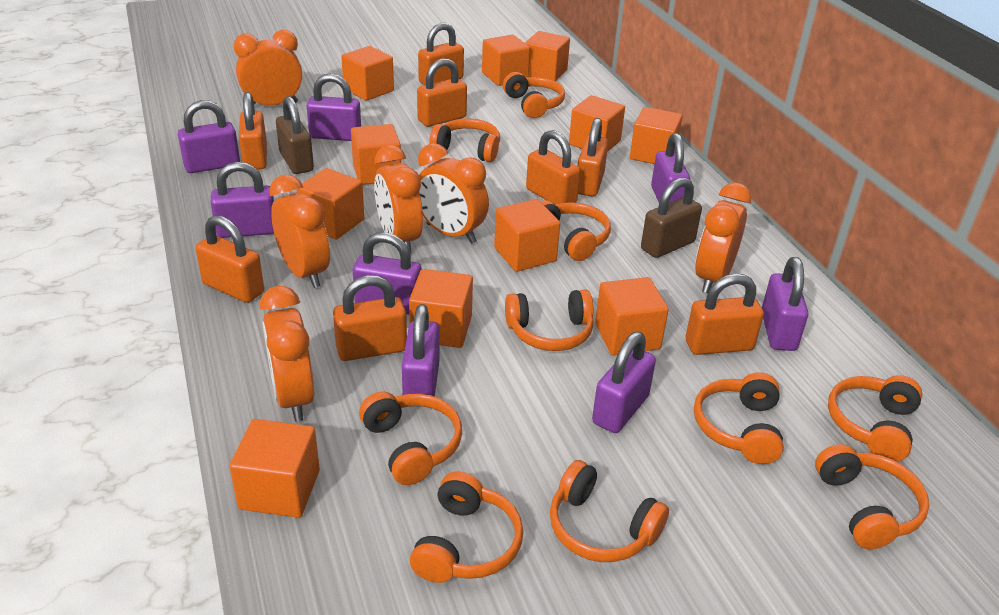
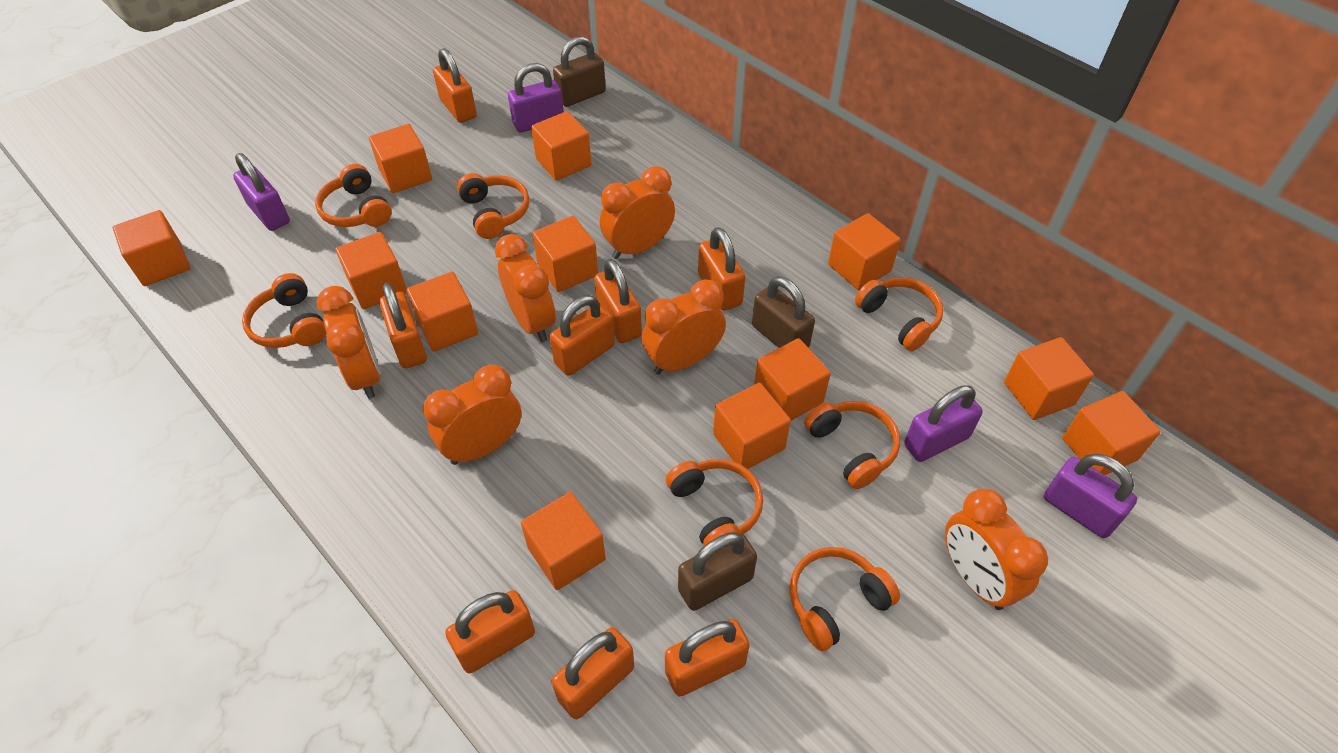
brown padlock: 2 -> 3
orange cube: 11 -> 12
orange headphones: 10 -> 7
purple padlock: 8 -> 4

